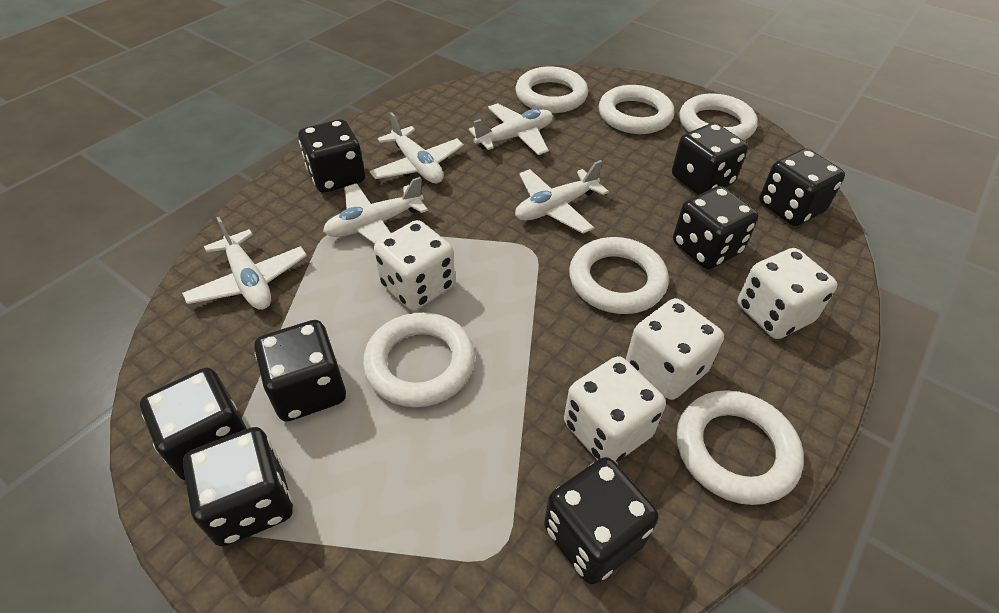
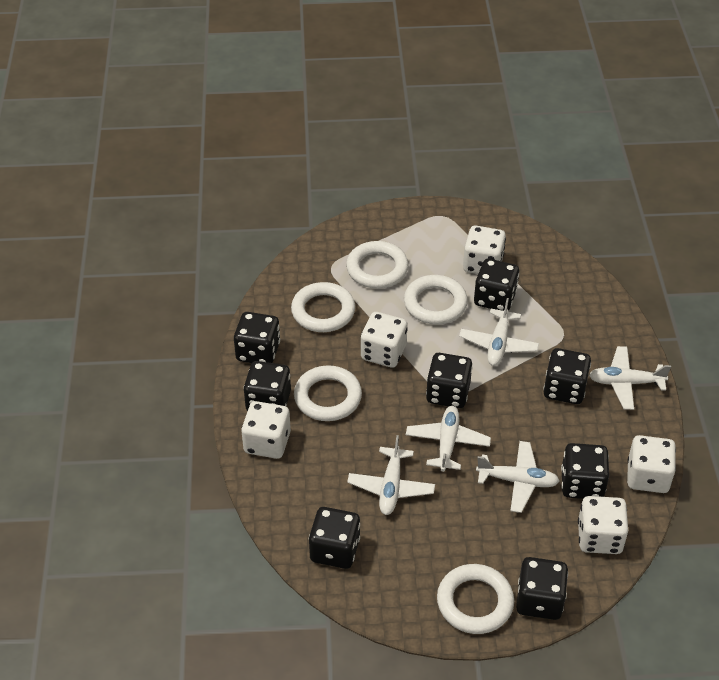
white dice: 4 -> 5
white ring: 6 -> 5

